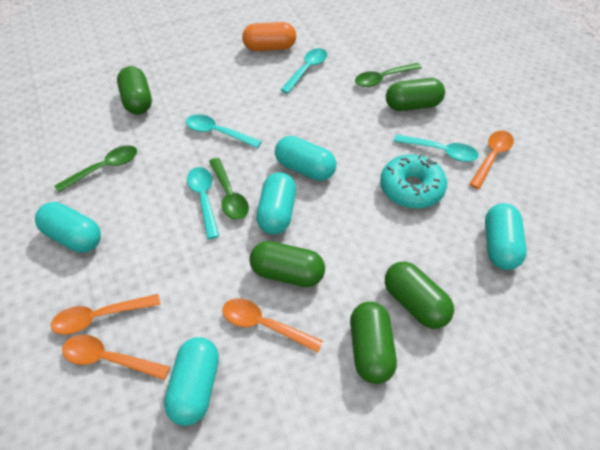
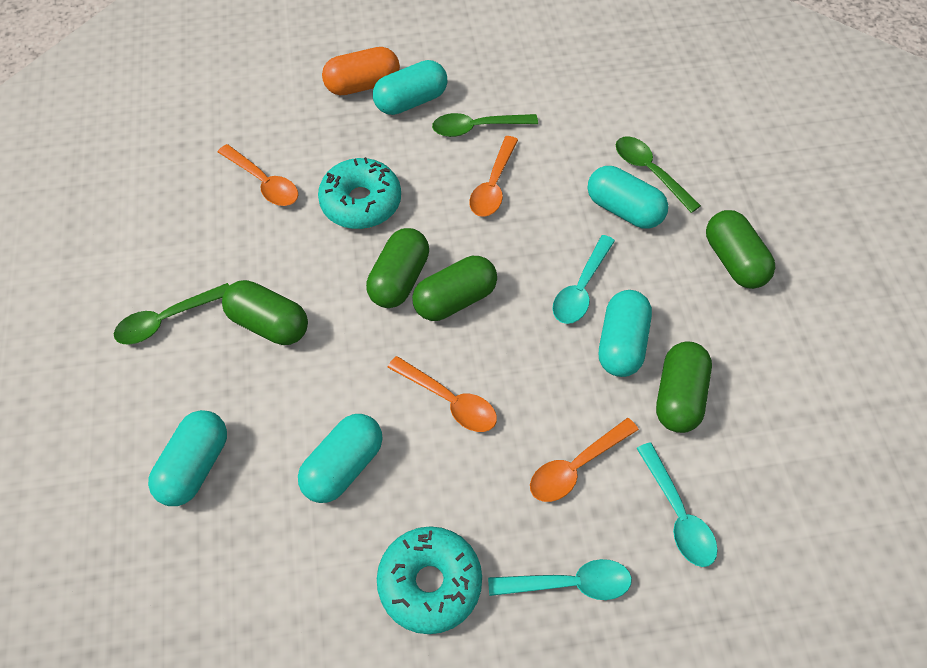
turquoise donut: 1 -> 2
turquoise spoon: 4 -> 3

